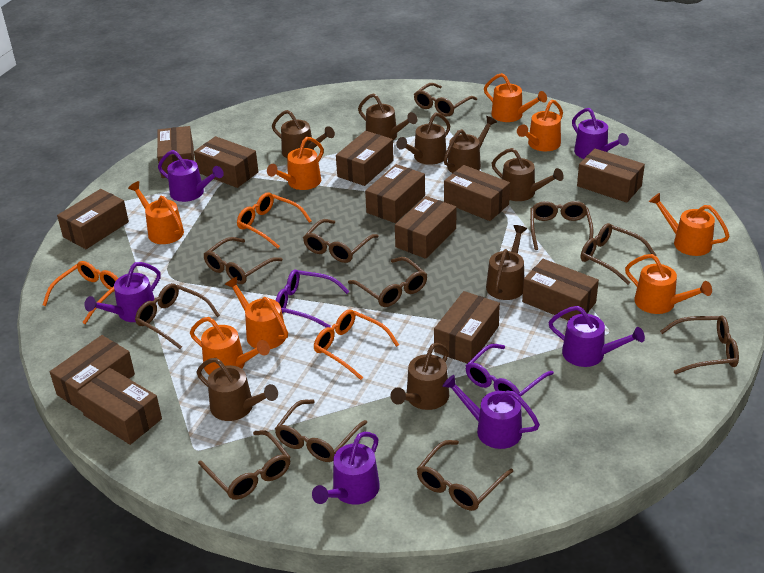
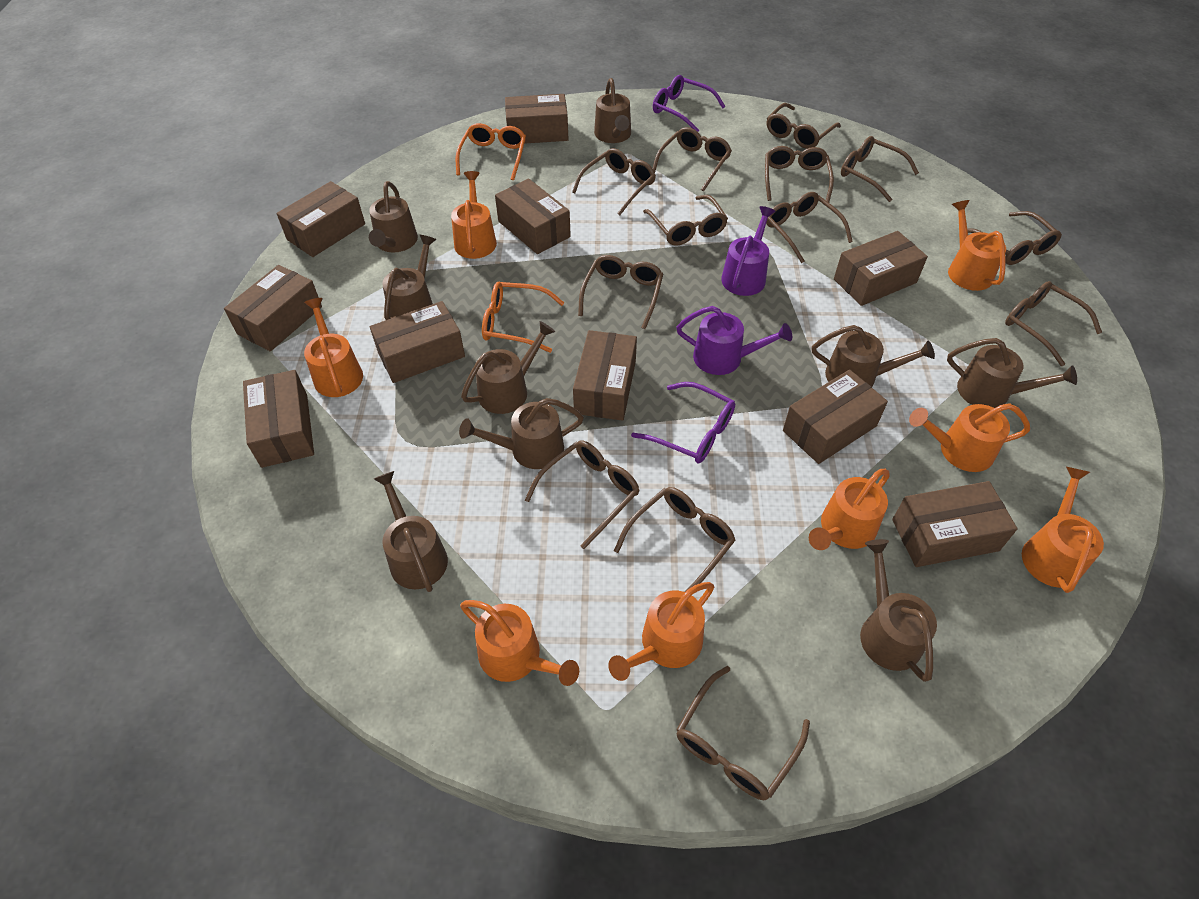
brown box: 12 -> 10
brown glasses: 11 -> 13
brown watering can: 8 -> 9
orange glasses: 3 -> 2
purple watering can: 6 -> 2

